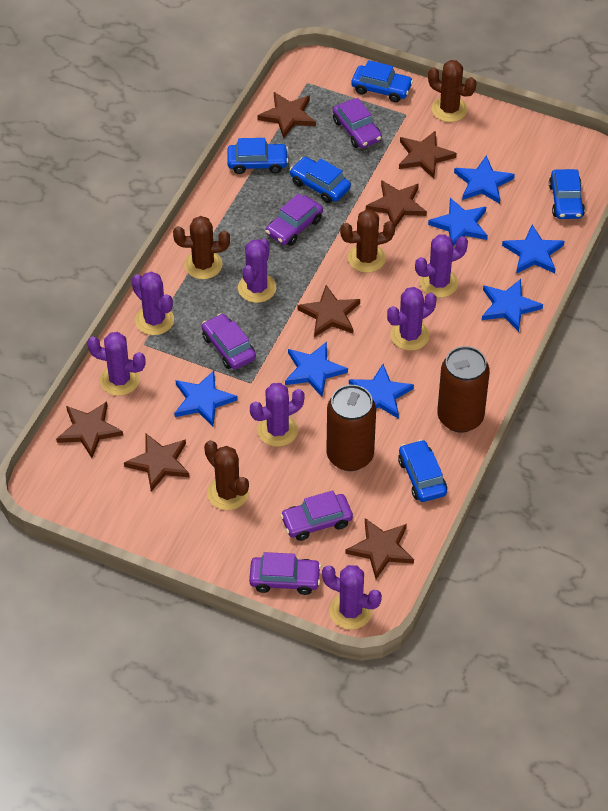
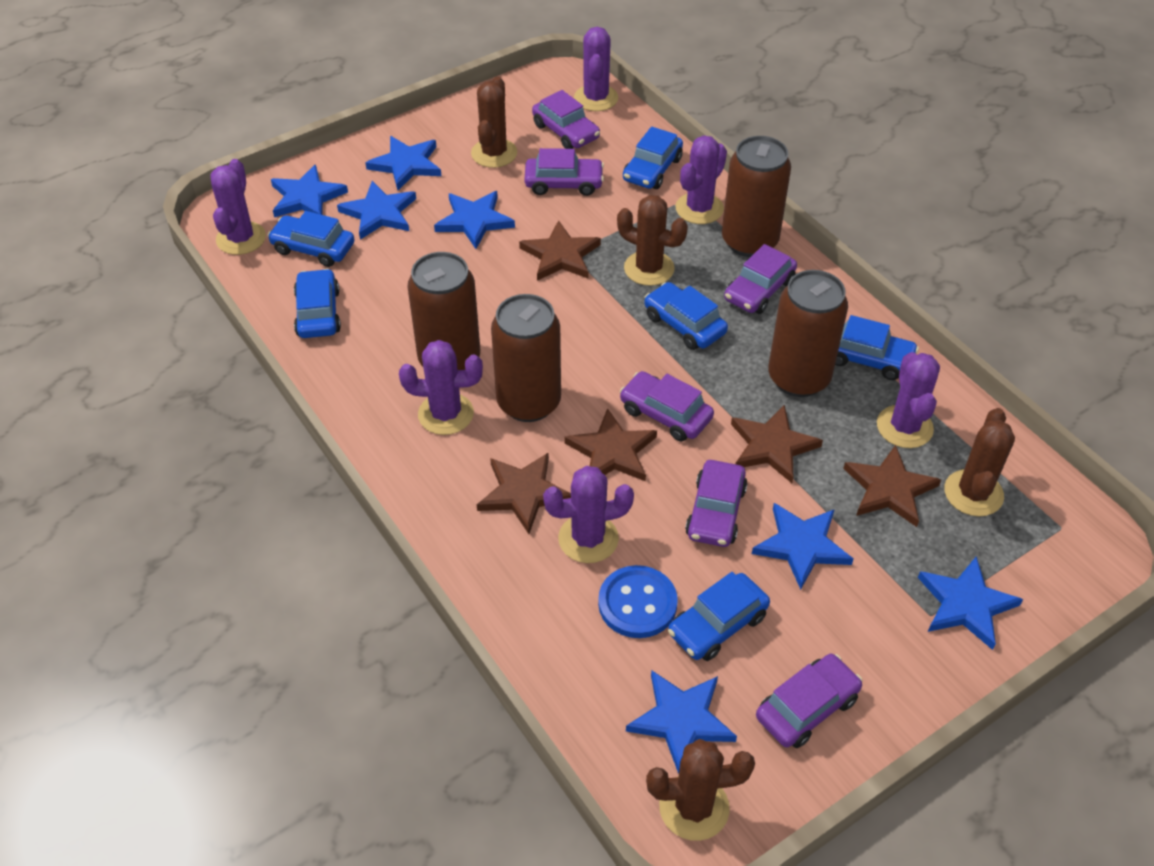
blue button: 0 -> 1
blue car: 5 -> 6
brown can: 2 -> 4
brown star: 7 -> 5
purple cactus: 7 -> 6
purple car: 5 -> 6

